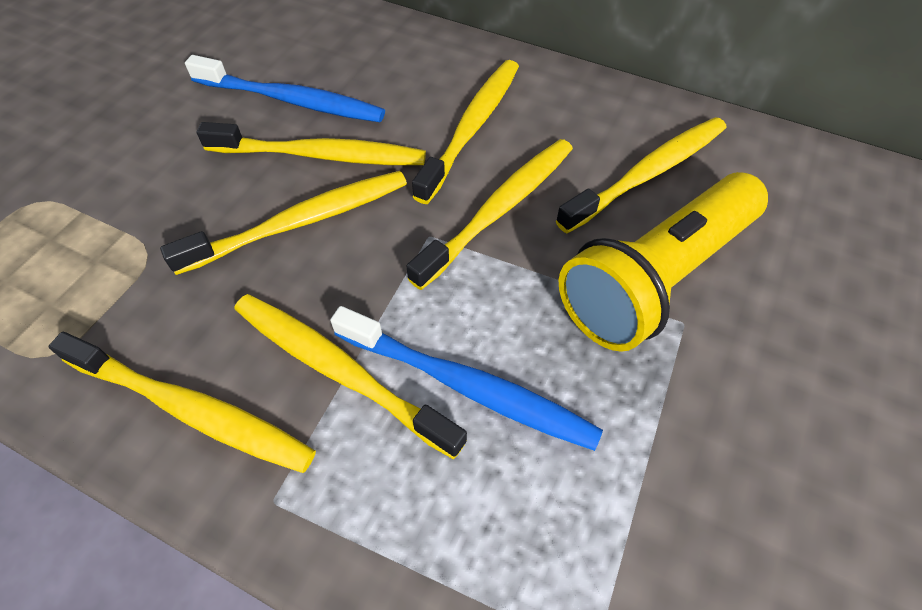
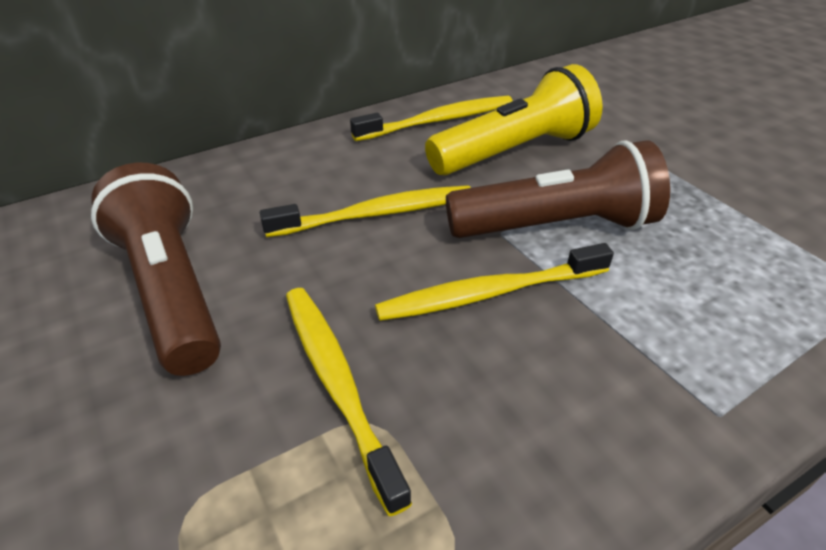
blue toothbrush: 2 -> 0
brown flashlight: 0 -> 2
yellow toothbrush: 7 -> 4

